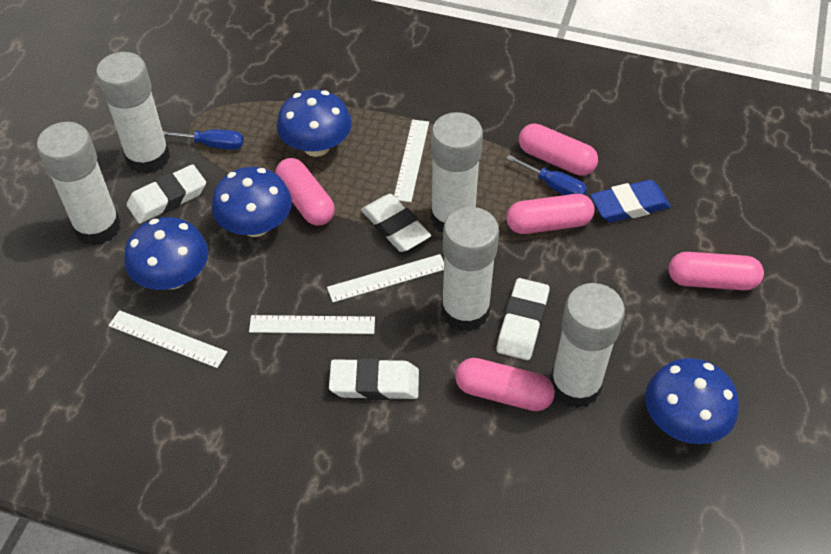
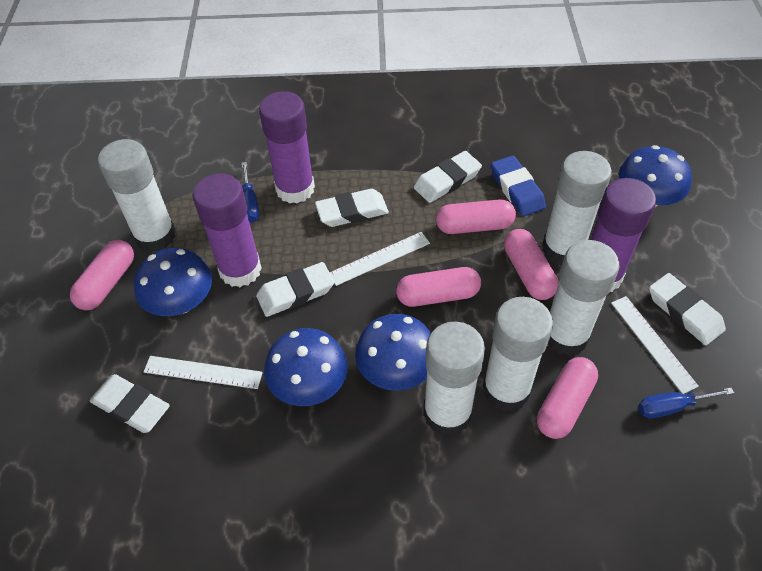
purple glue stick: 0 -> 3
white eraser: 4 -> 5
white ruler: 4 -> 3

